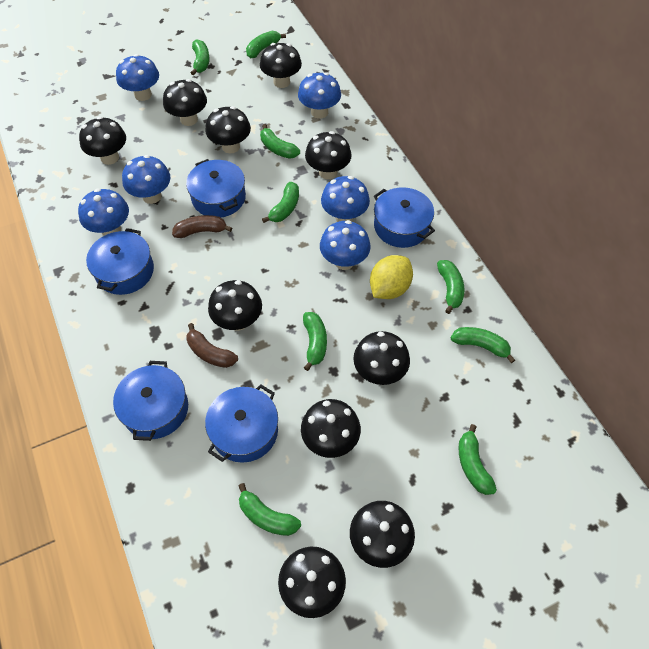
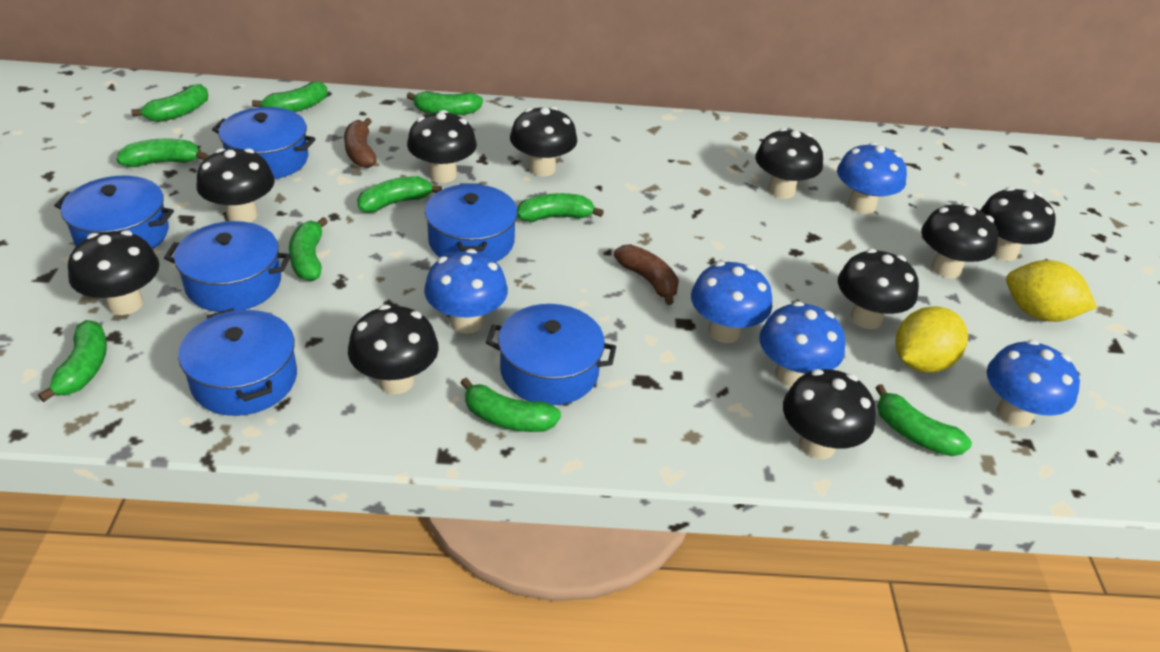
blue mushroom: 6 -> 5
blue pot: 5 -> 6
green banana: 9 -> 10
yellow lemon: 1 -> 2

